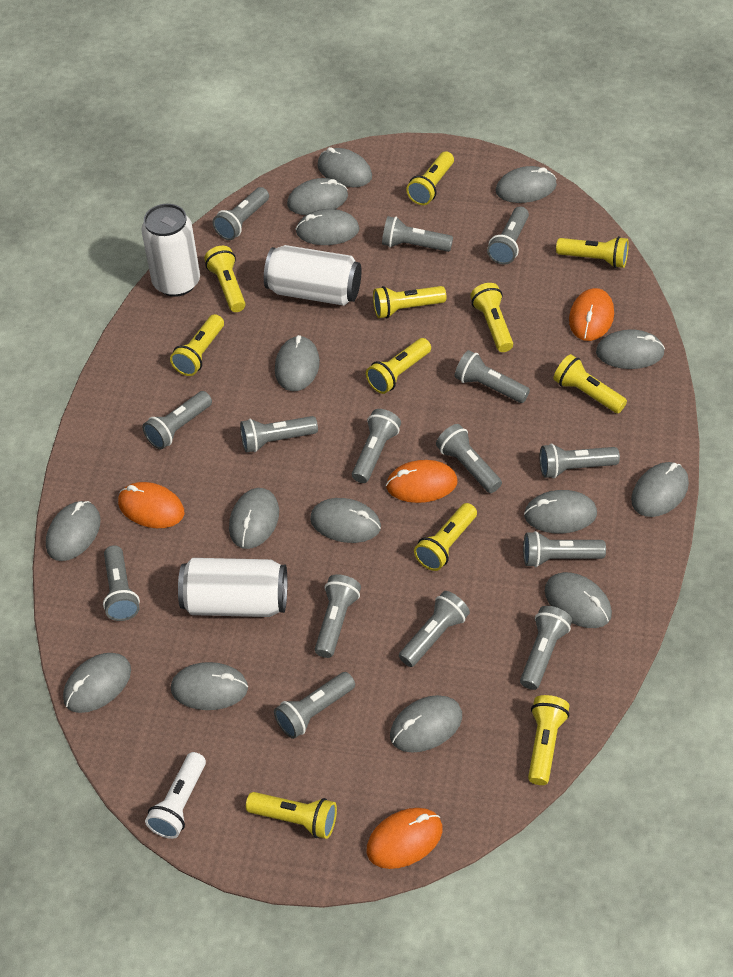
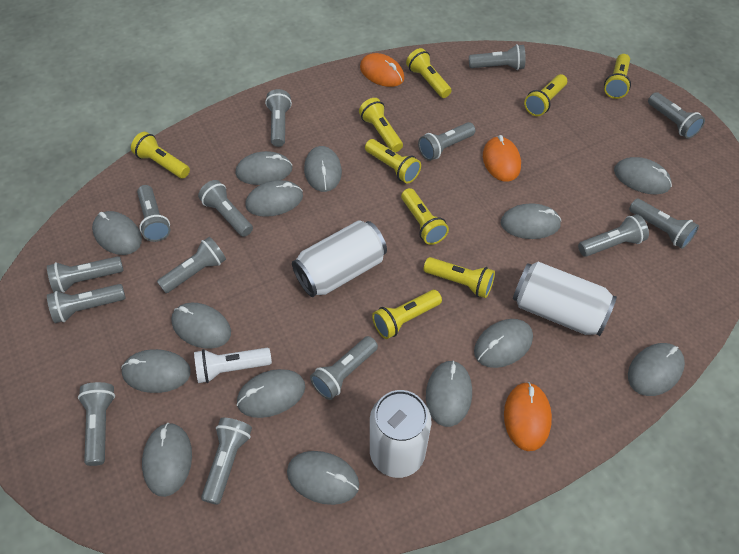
grey flashlight: 15 -> 14
grey mouse: 15 -> 14
orange mouse: 4 -> 3
yellow flashlight: 11 -> 9

